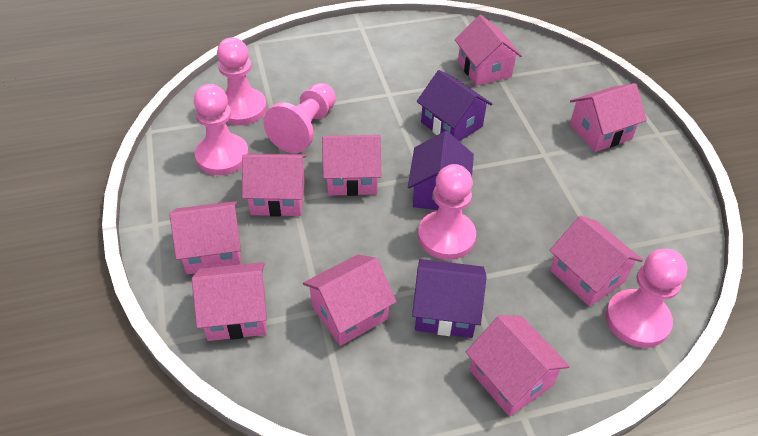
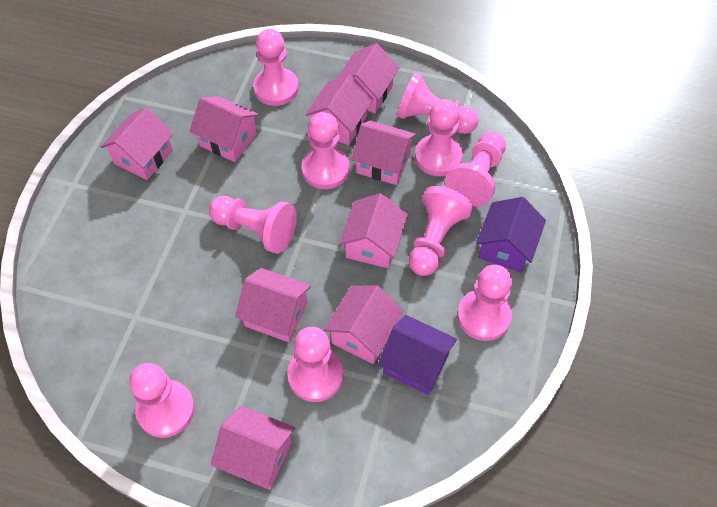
pink pawn: 5 -> 10
purple house: 3 -> 2

